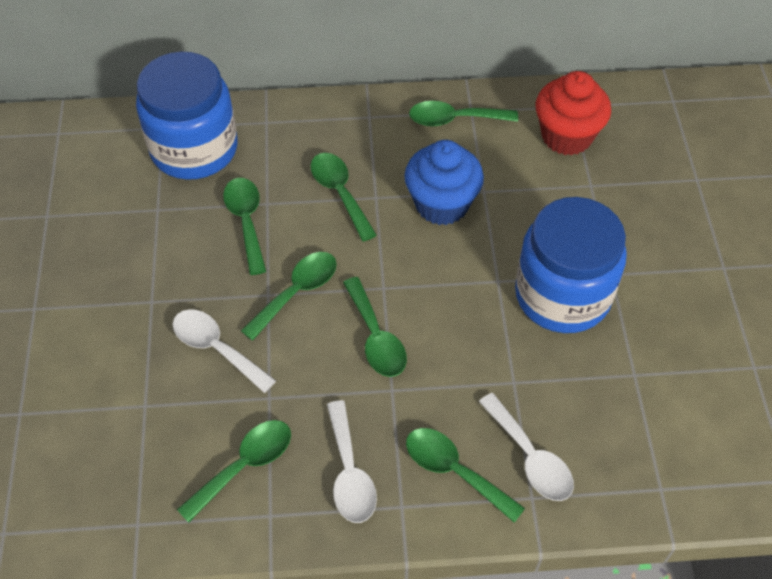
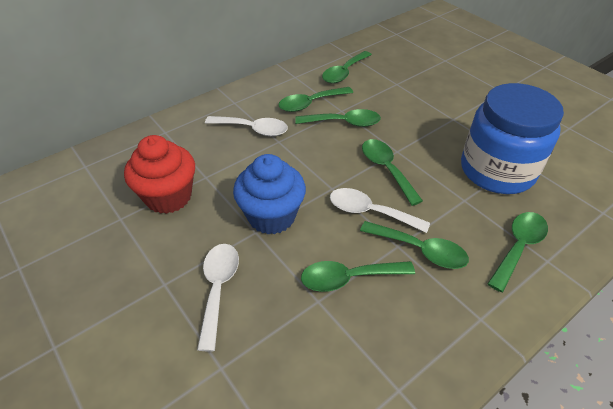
blue jar: 2 -> 1

